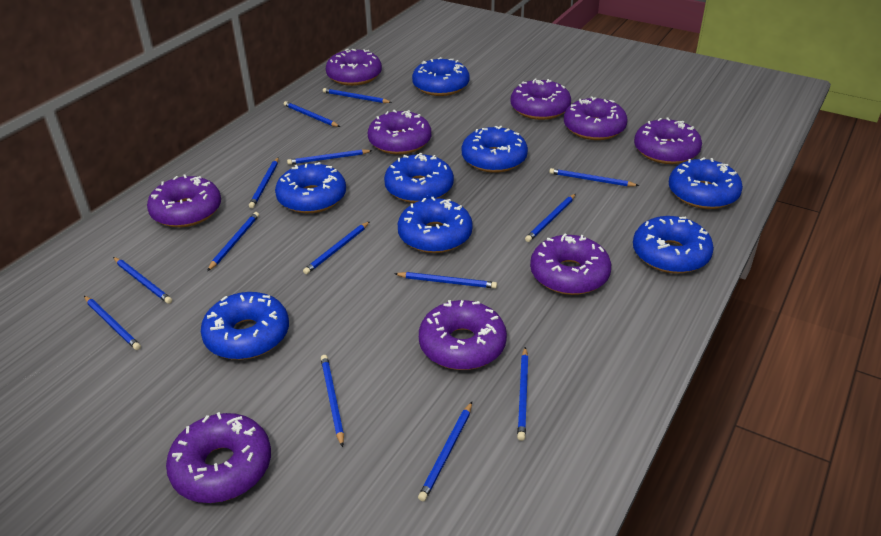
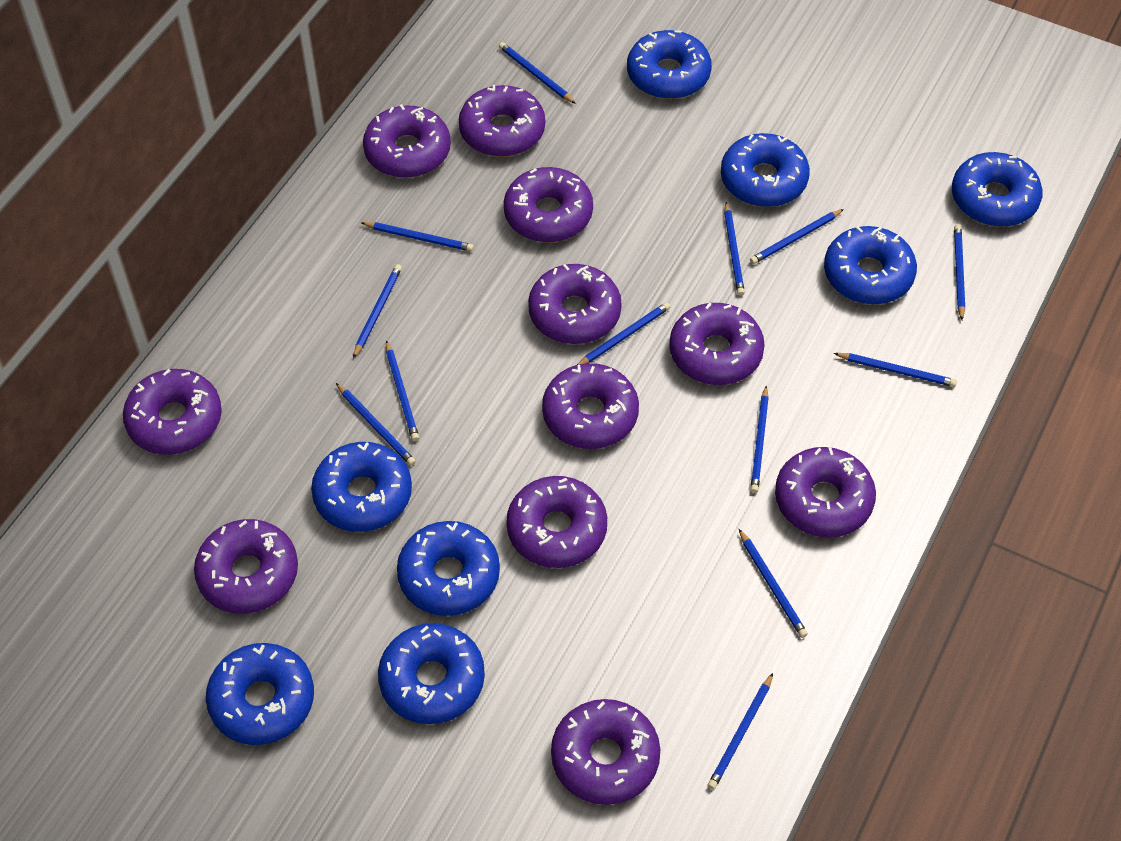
blue pencil: 14 -> 13
purple donut: 9 -> 11

